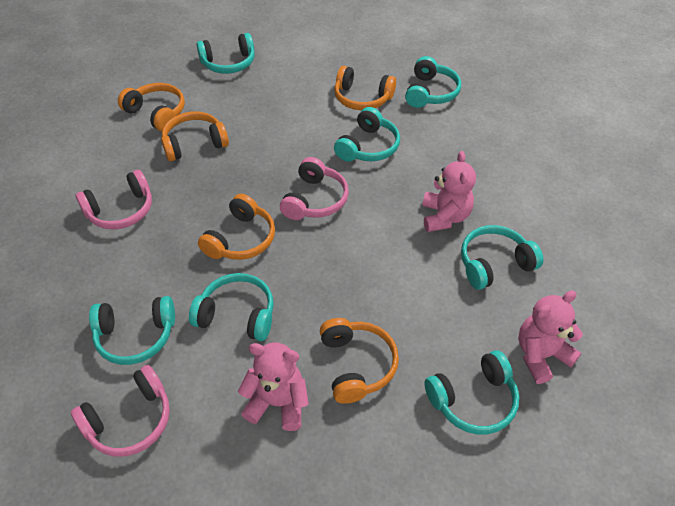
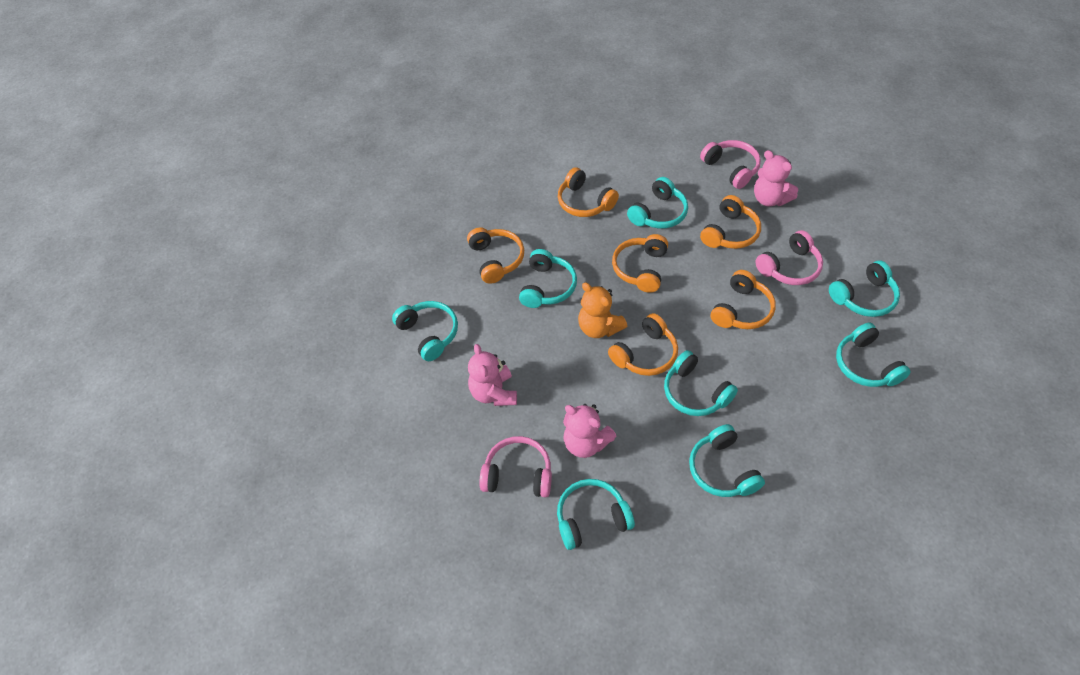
orange headphones: 5 -> 6
orange teddy bear: 0 -> 1
turquoise headphones: 7 -> 8

